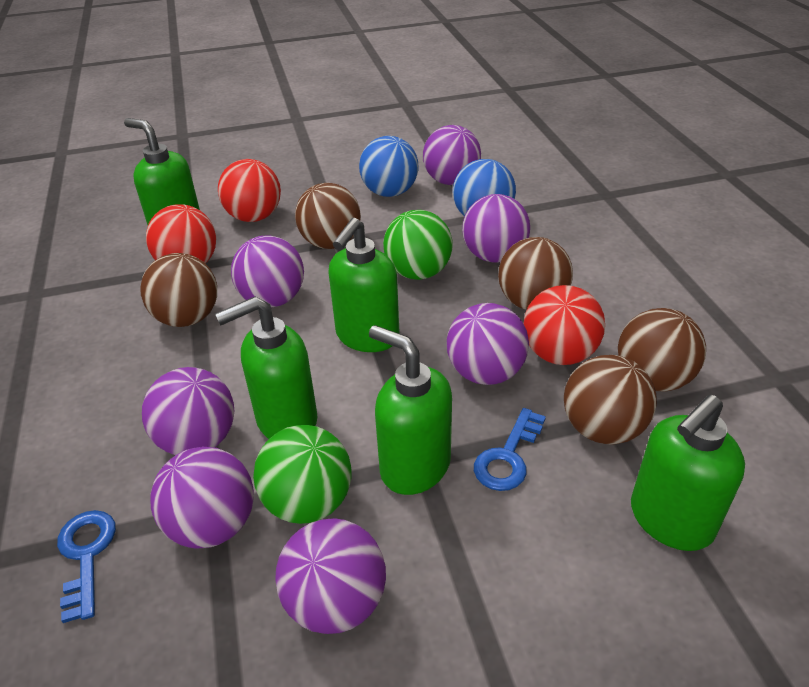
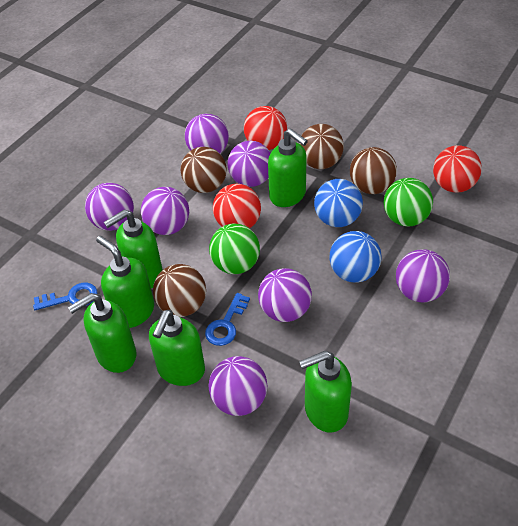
brown ball: 5 -> 4
green soap dispenser: 5 -> 6

